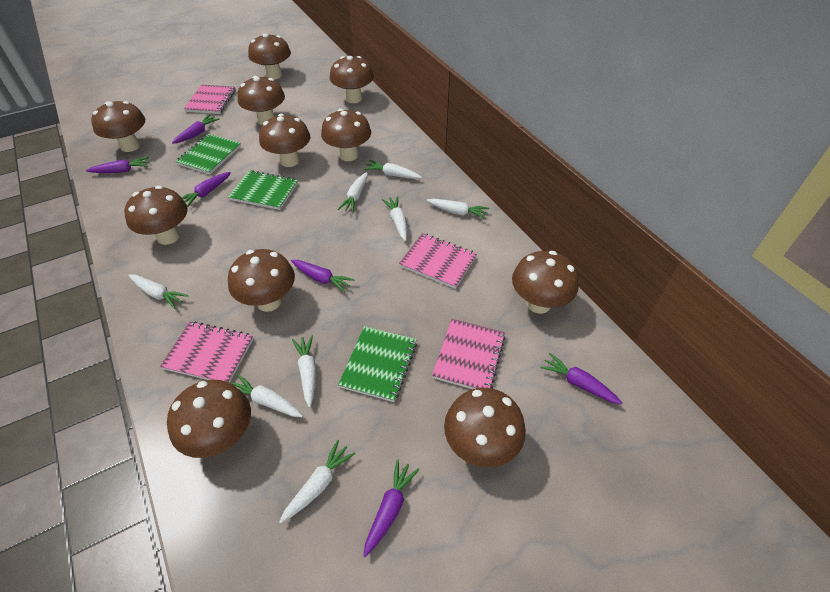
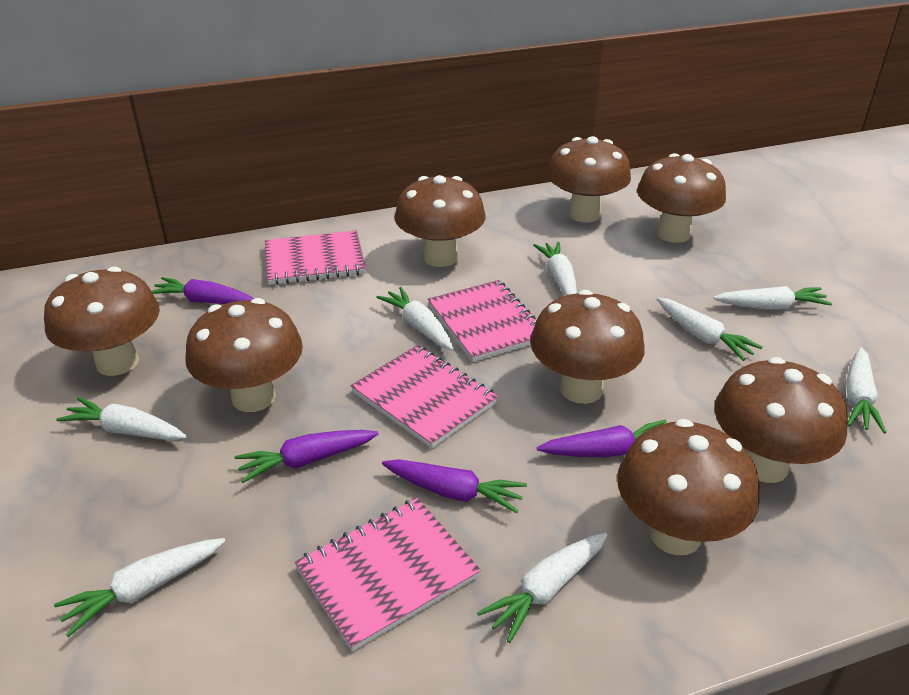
brown mushroom: 11 -> 8
green notebook: 3 -> 0
purple carrot: 6 -> 4

